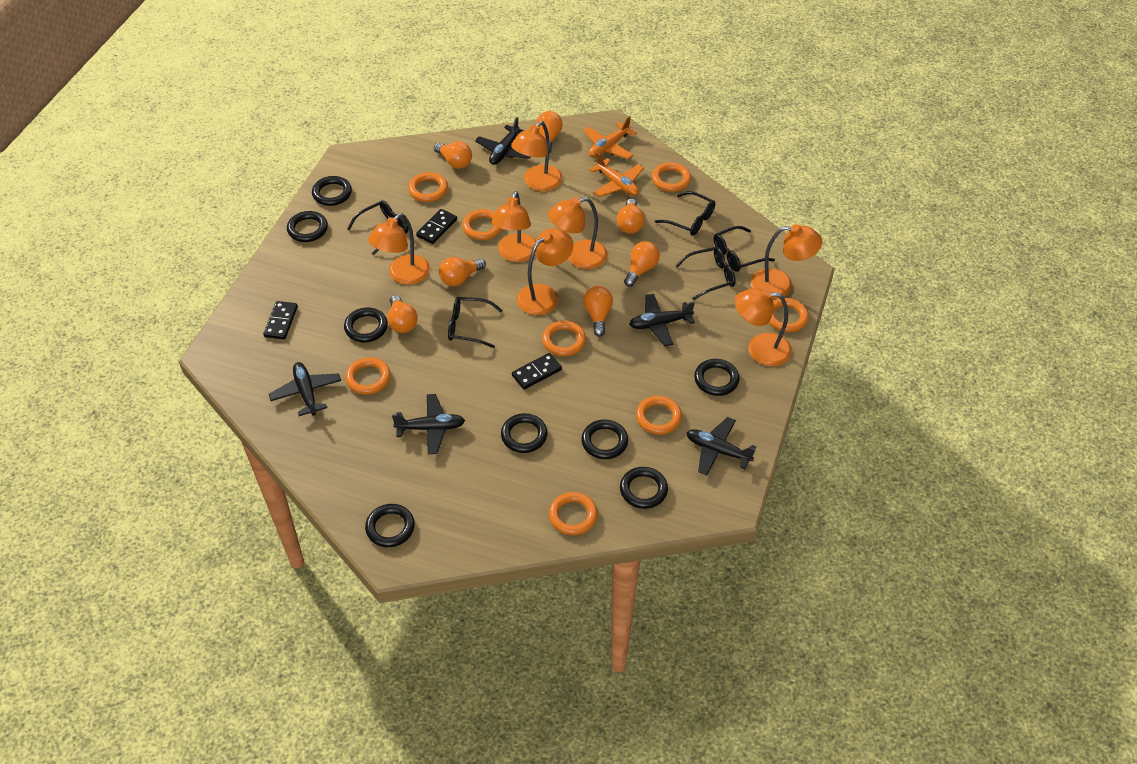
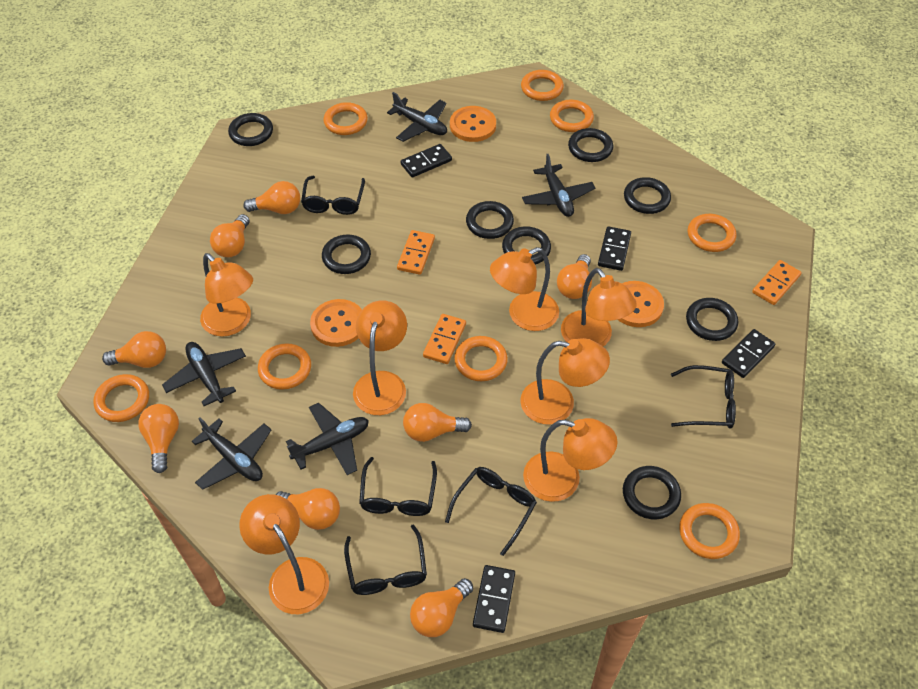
black domino: 3 -> 4
orange button: 0 -> 3
orange domino: 0 -> 3
orange light bulb: 7 -> 8
orange plane: 2 -> 0

